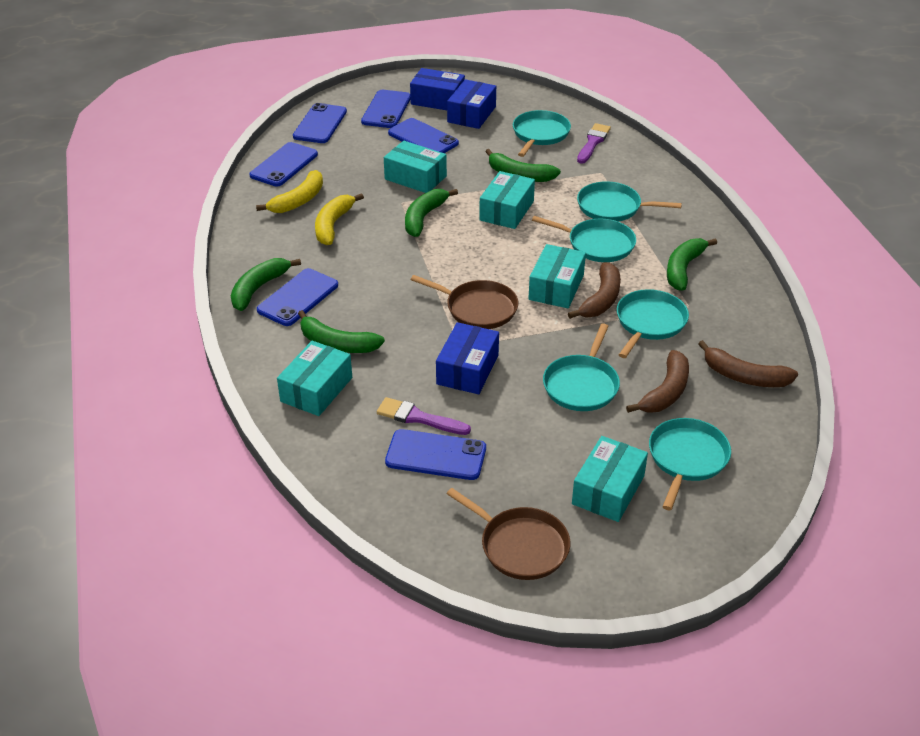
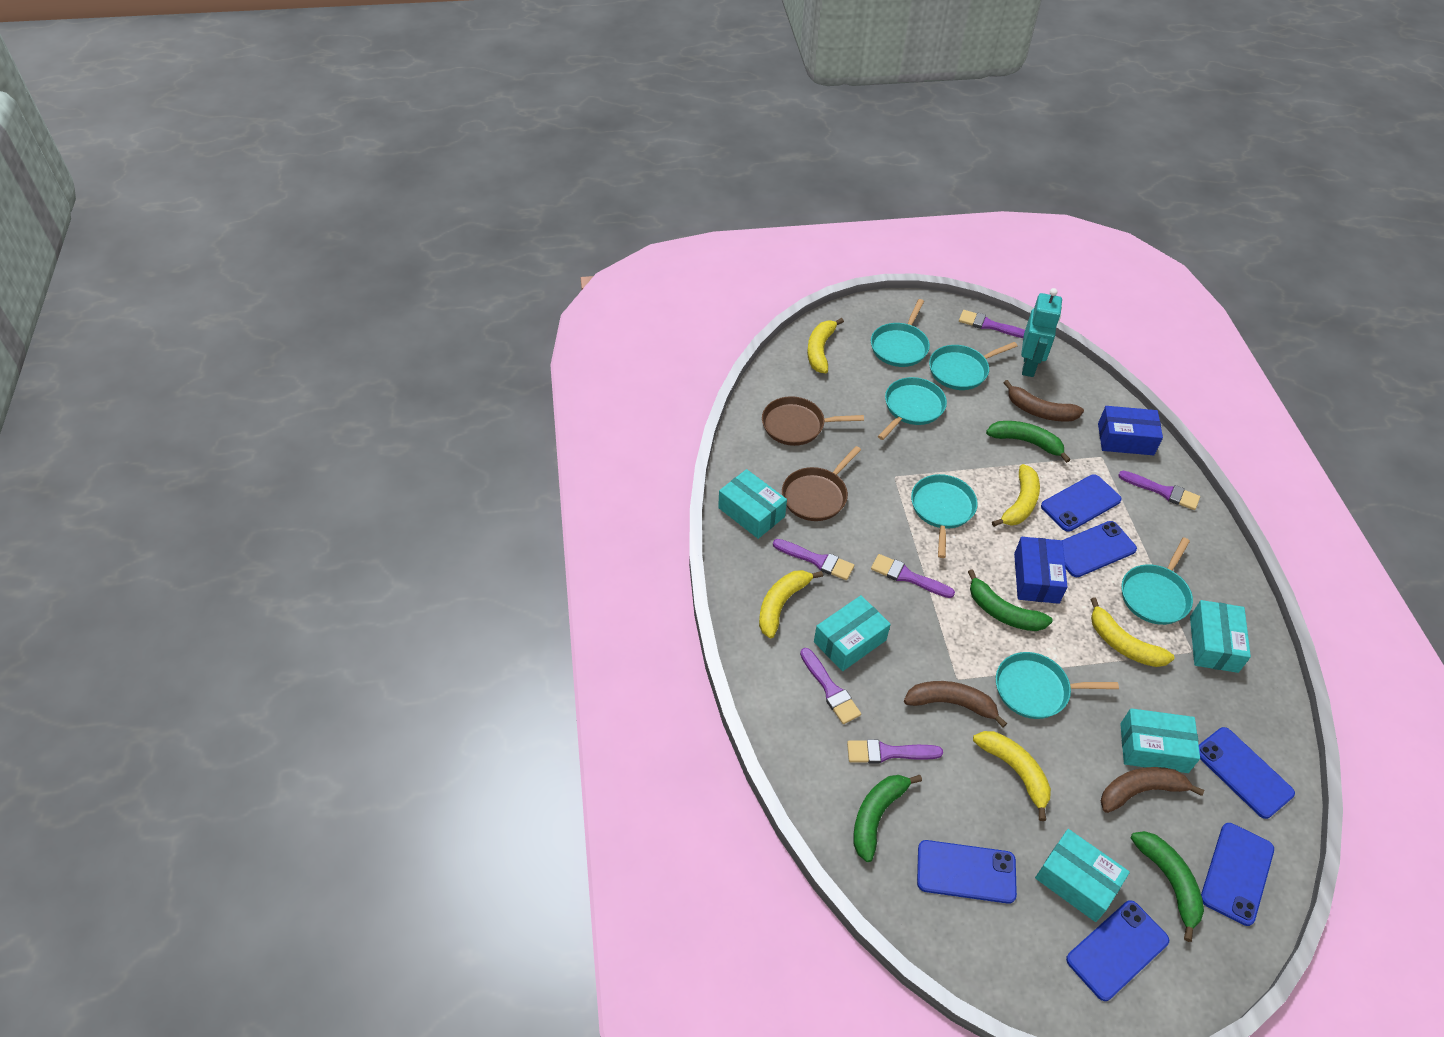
blue box: 3 -> 2
green banana: 5 -> 4
purple brush: 2 -> 6
turquoise robot: 0 -> 1
yellow banana: 2 -> 5

